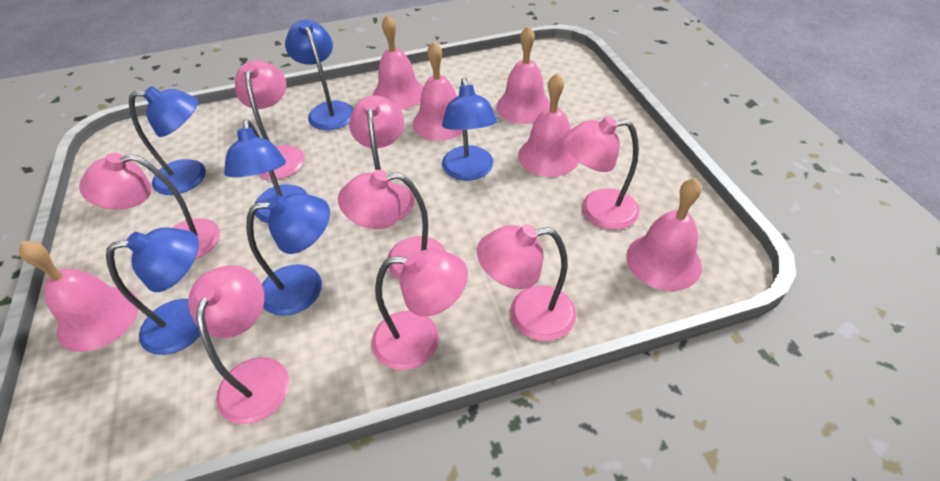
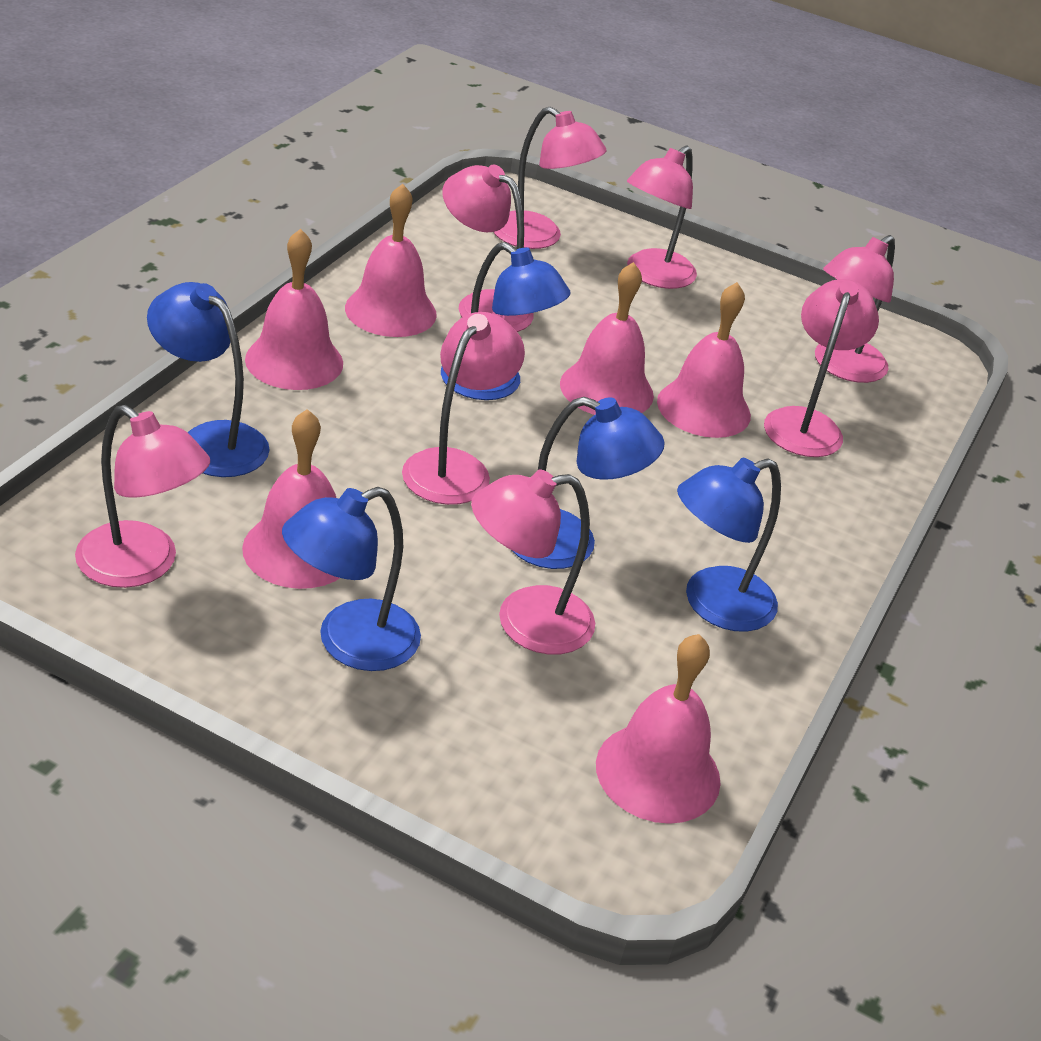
blue lamp: 6 -> 5

